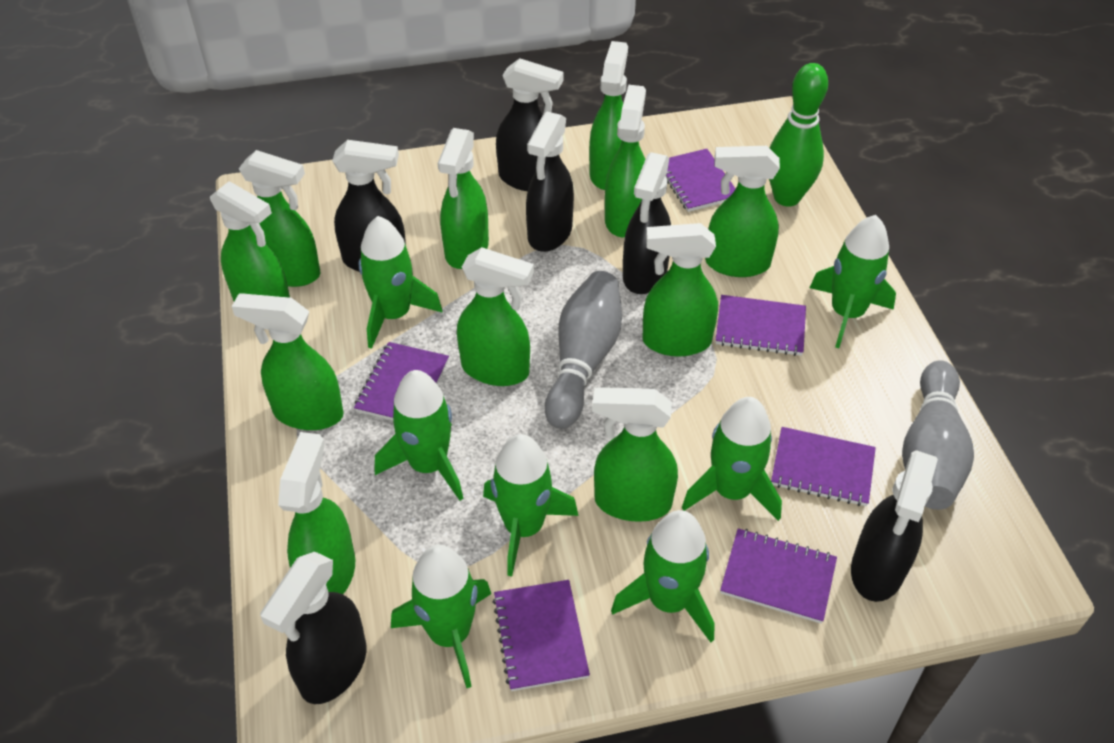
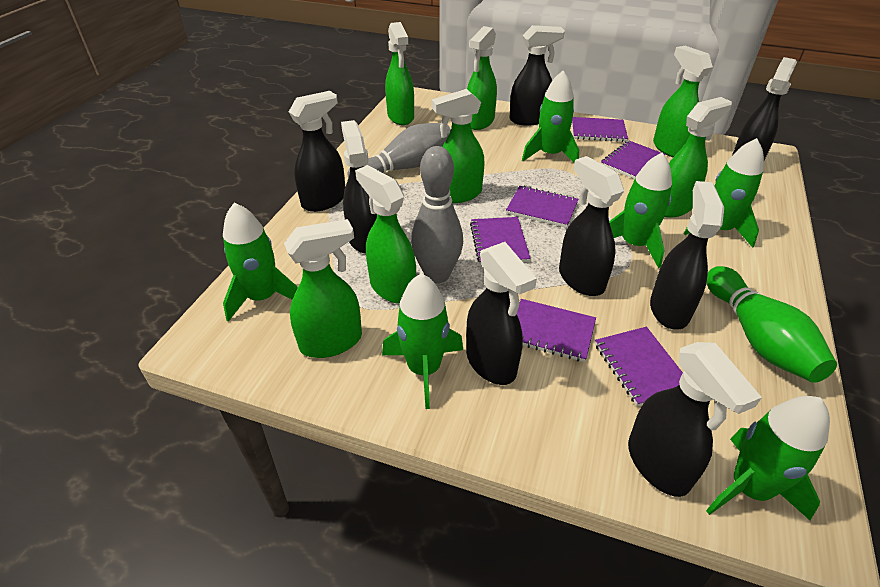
black spray bottle: 6 -> 8
green rocket: 7 -> 6
green spray bottle: 11 -> 7

